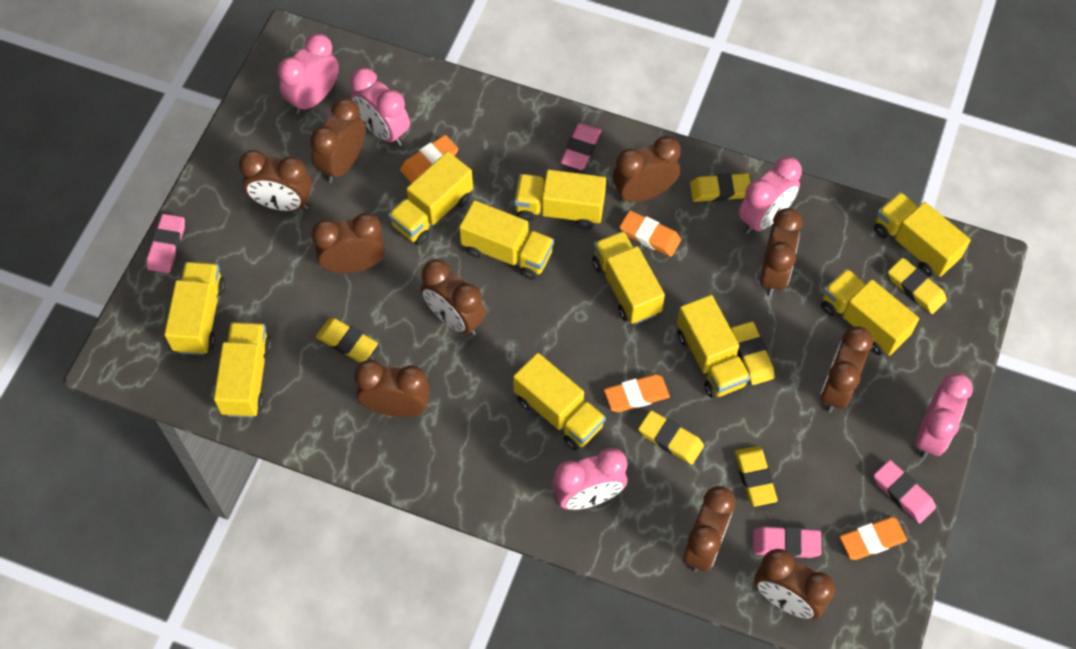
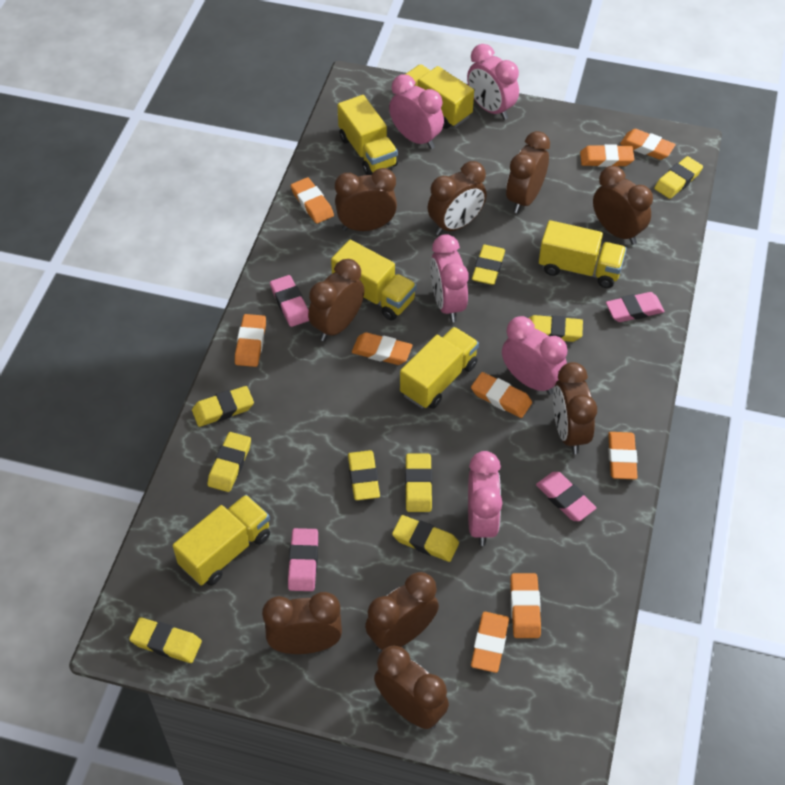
brown clock: 10 -> 9
orange eraser: 4 -> 9
yellow eraser: 6 -> 9
yellow truck: 10 -> 6

